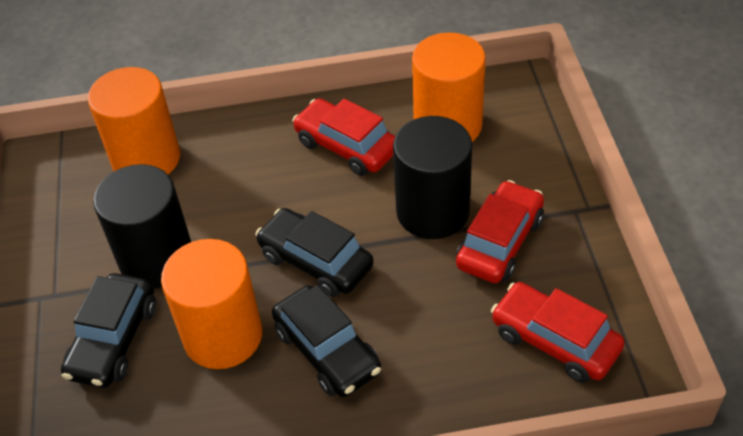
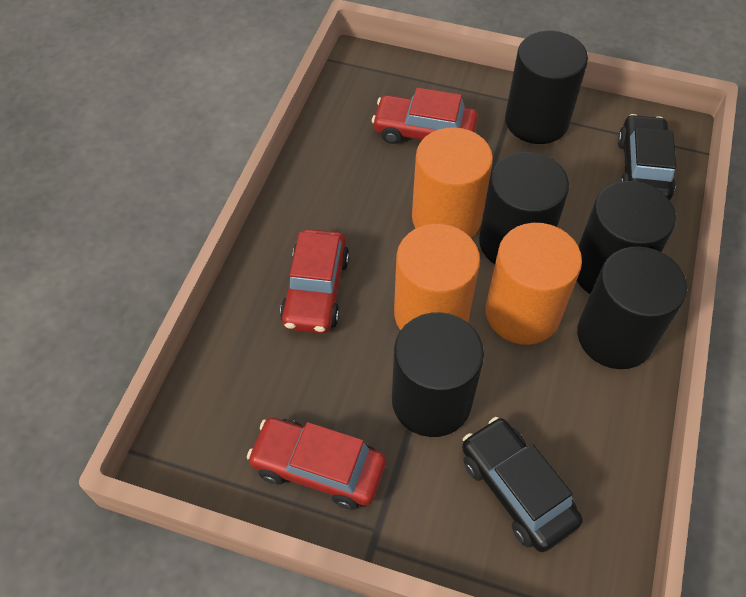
black car: 3 -> 2
black cylinder: 2 -> 5

